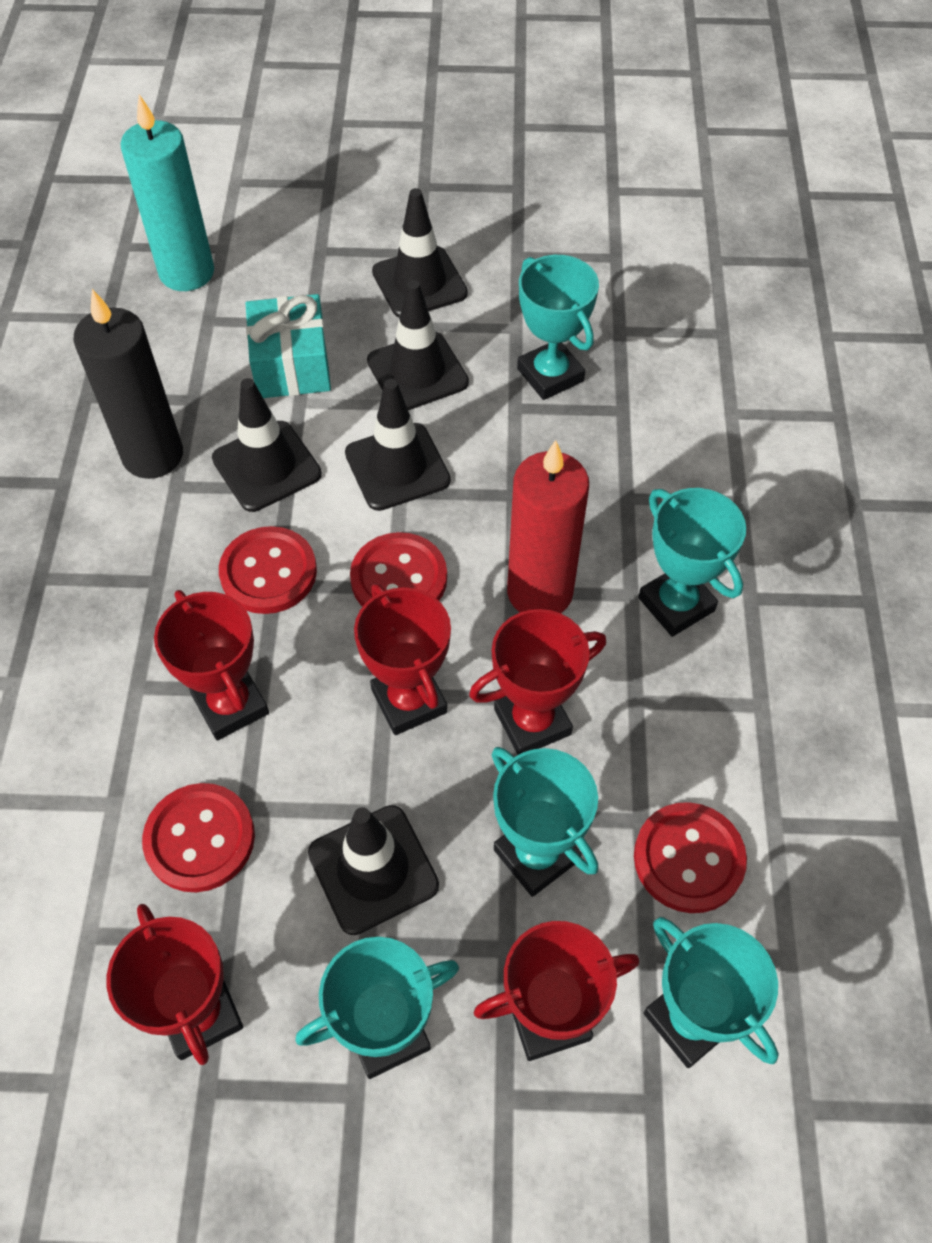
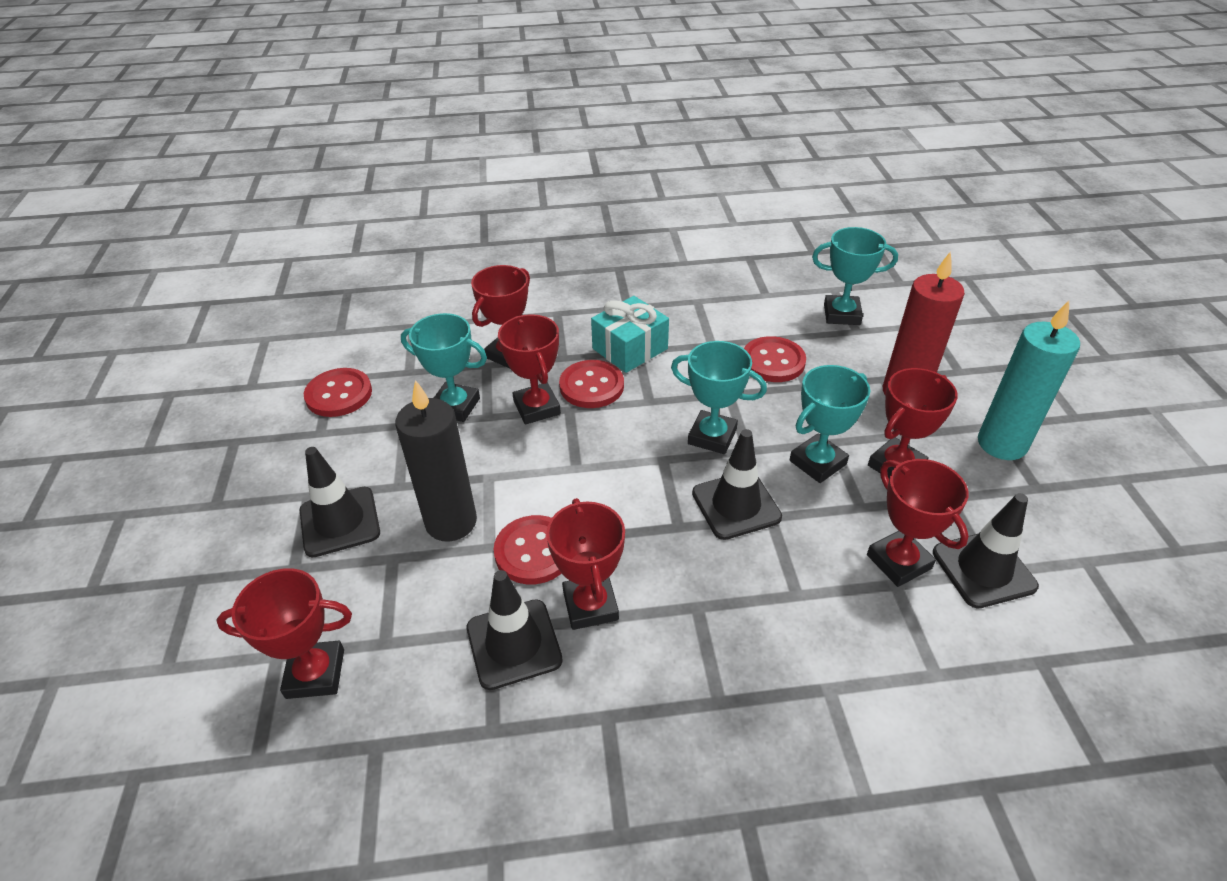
black traffic cone: 5 -> 4
red trophy: 5 -> 6
turquoise trophy: 5 -> 4

